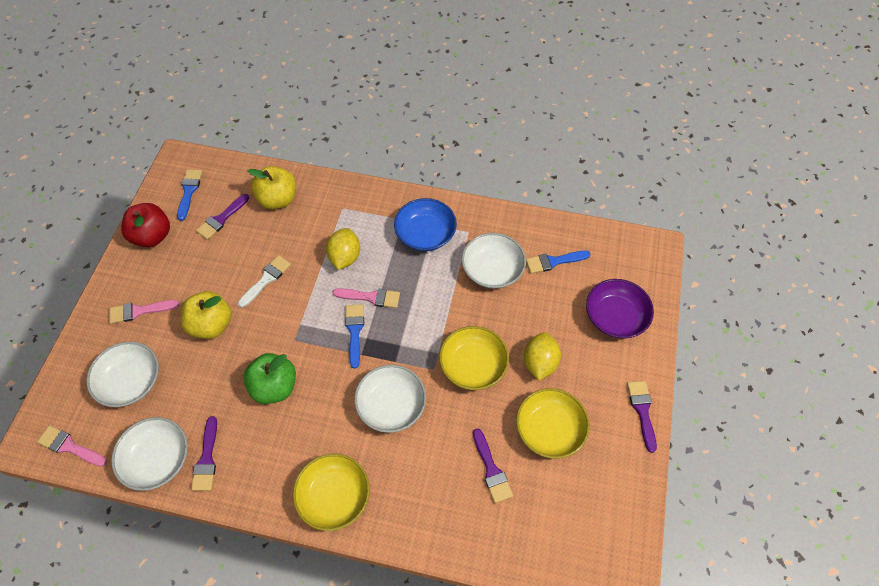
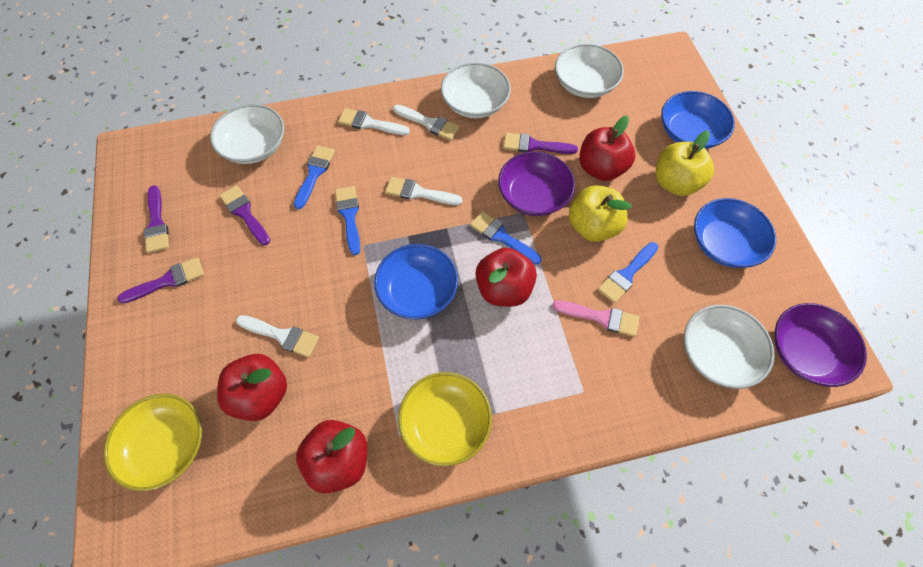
blue bowl: 1 -> 3
blue brush: 3 -> 4
green apple: 1 -> 0
pink brush: 3 -> 1
purple bowl: 1 -> 2
red apple: 1 -> 4
white brush: 1 -> 4
yellow bowl: 3 -> 2
yellow lemon: 2 -> 0

